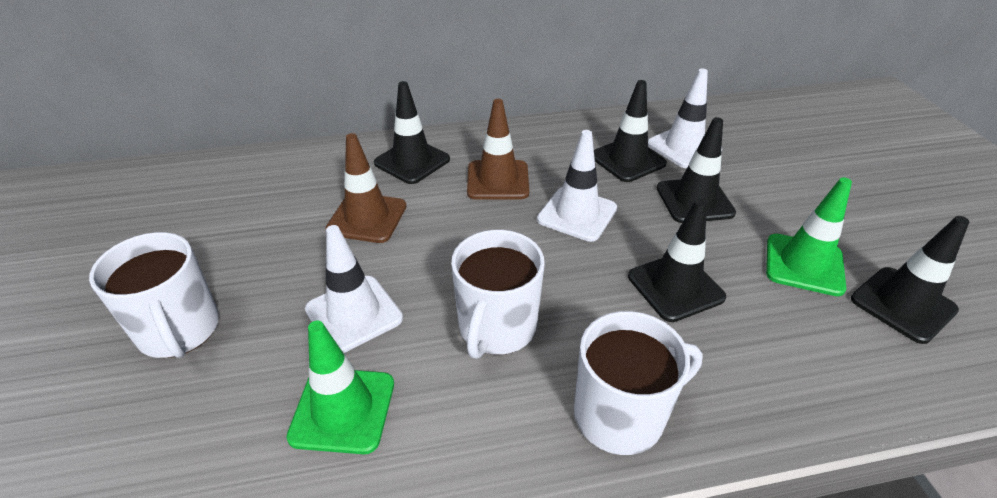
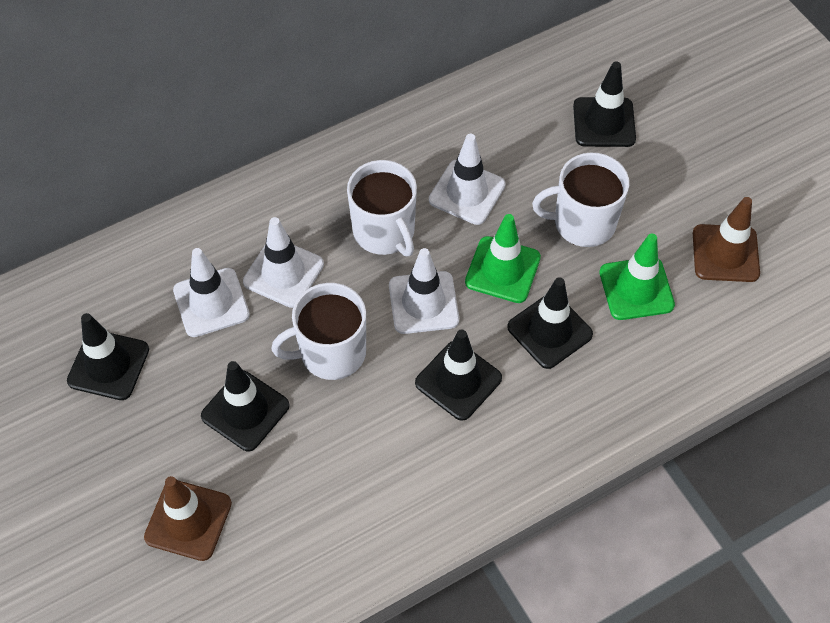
white traffic cone: 3 -> 4

